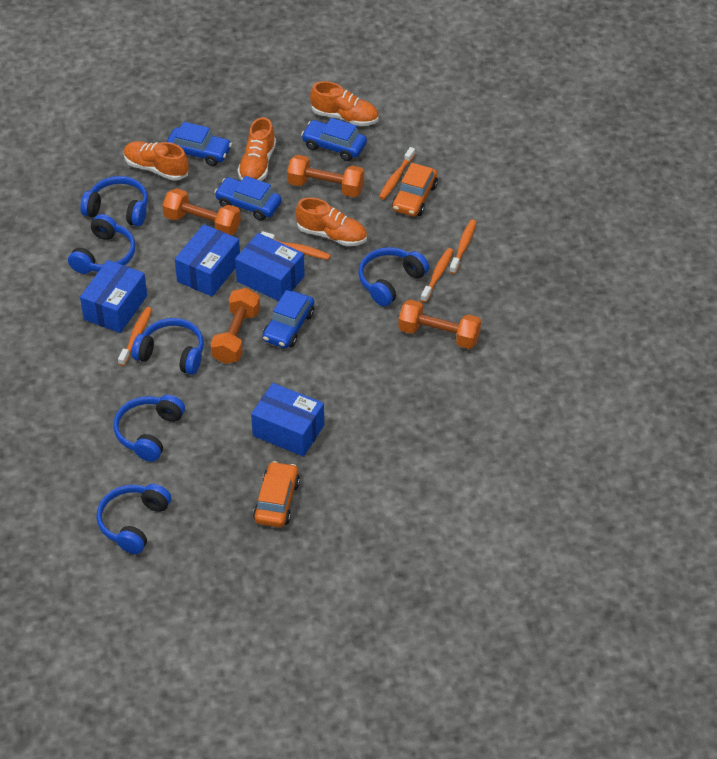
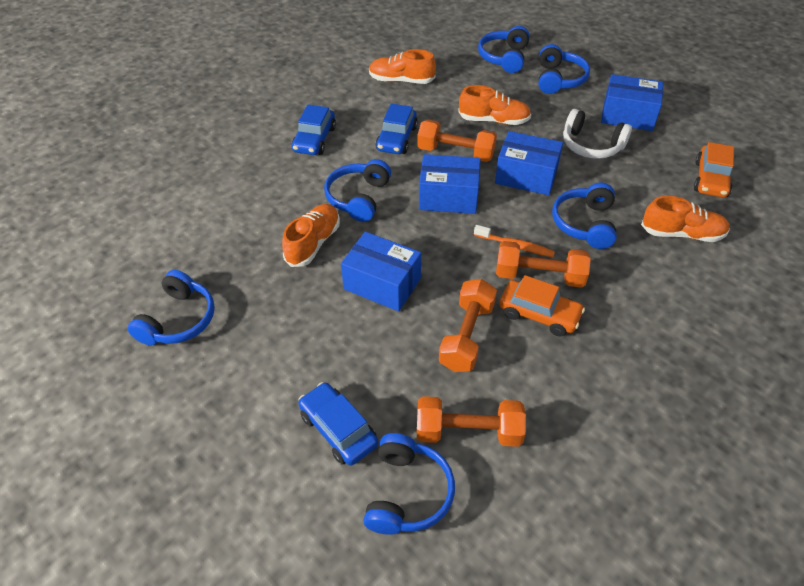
blue car: 4 -> 3
orange toothbrush: 5 -> 1
white headphones: 0 -> 1

